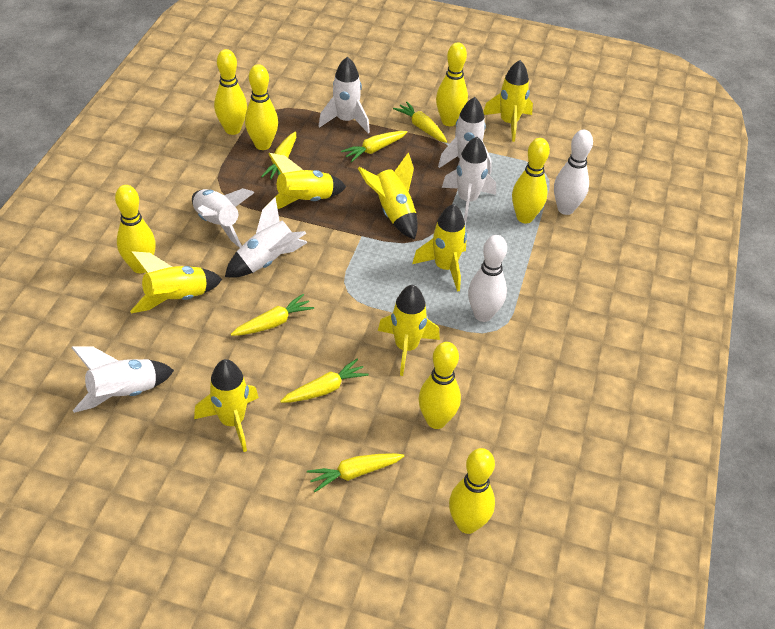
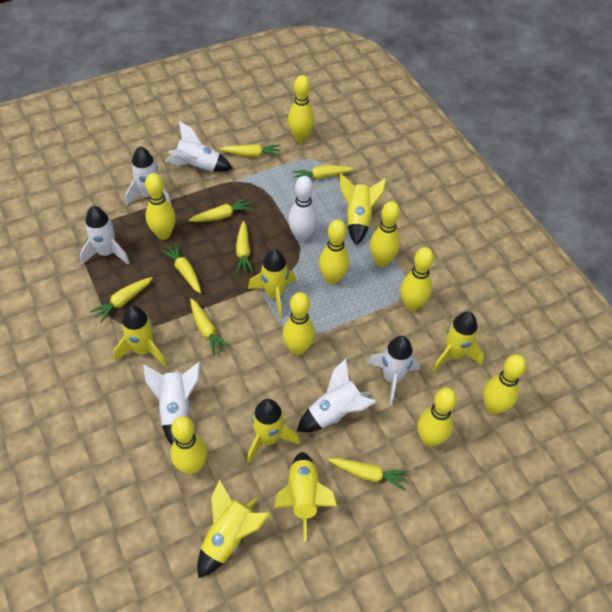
white bowling pin: 2 -> 1
yellow bowling pin: 7 -> 9
yellow carrot: 6 -> 8

